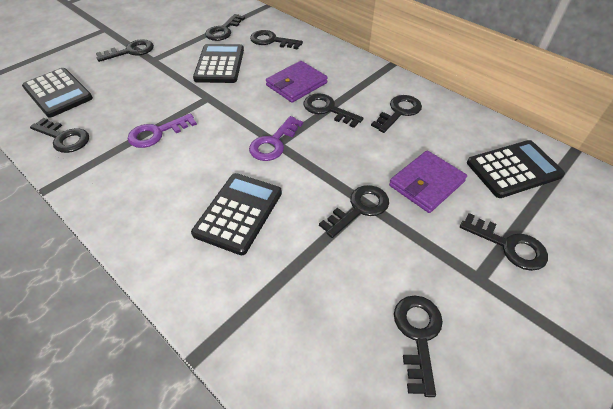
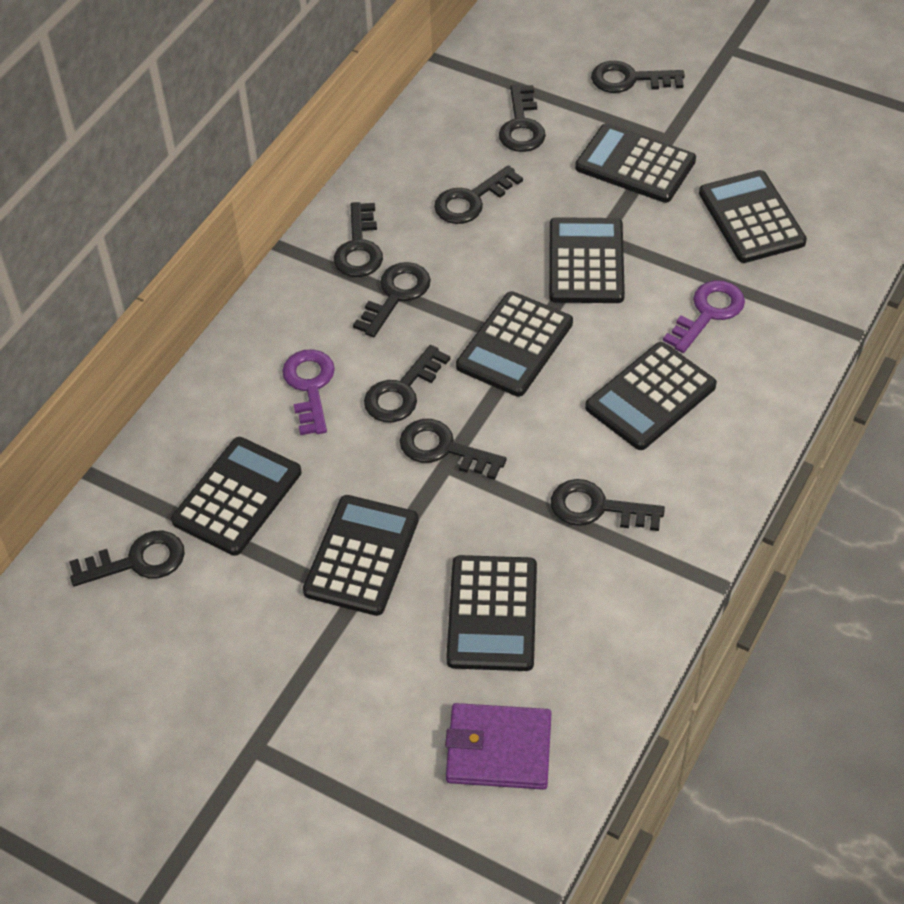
black calculator: 4 -> 8
purple wallet: 2 -> 1

